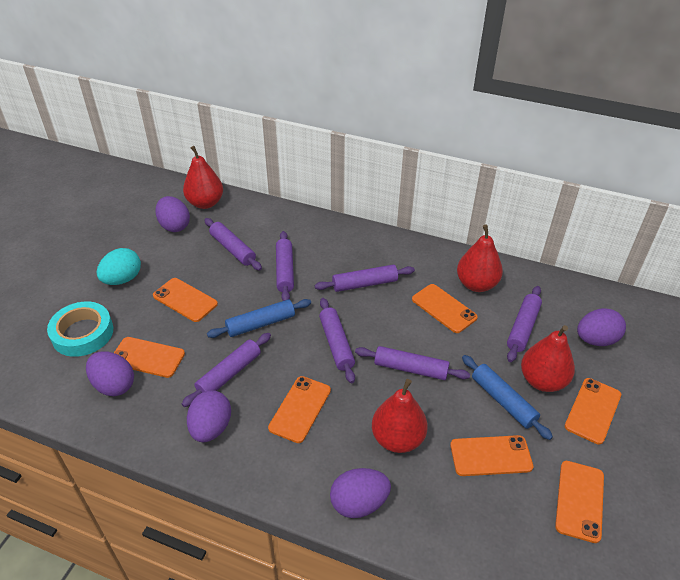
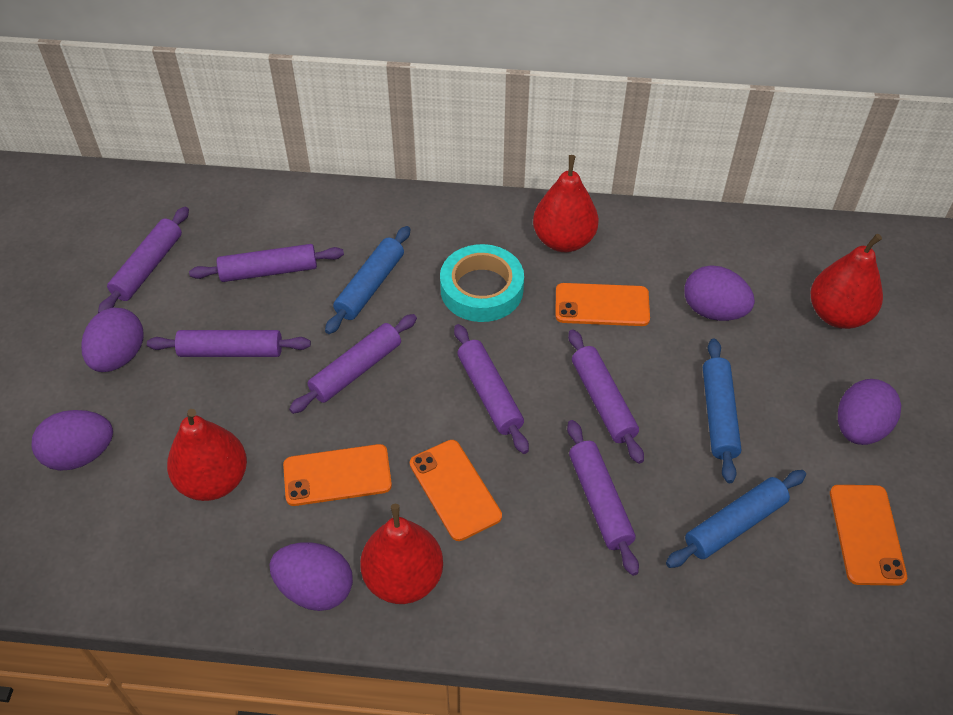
blue rolling pin: 2 -> 3
orange phone: 7 -> 4
turquoise egg: 1 -> 0

